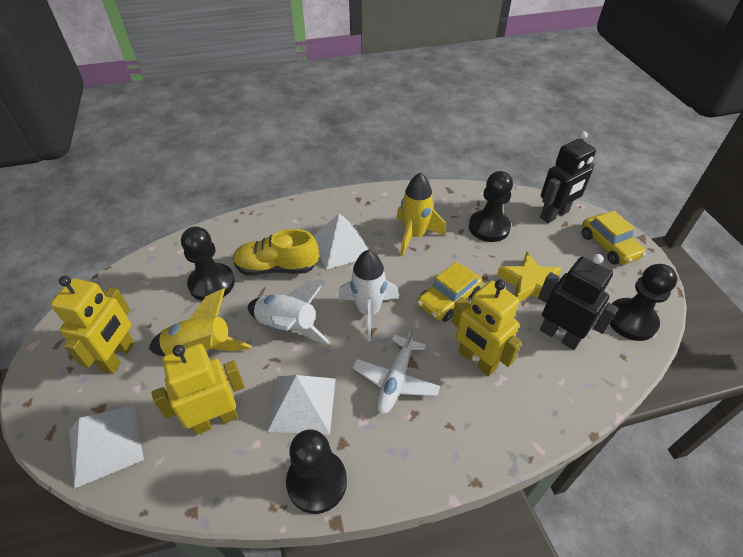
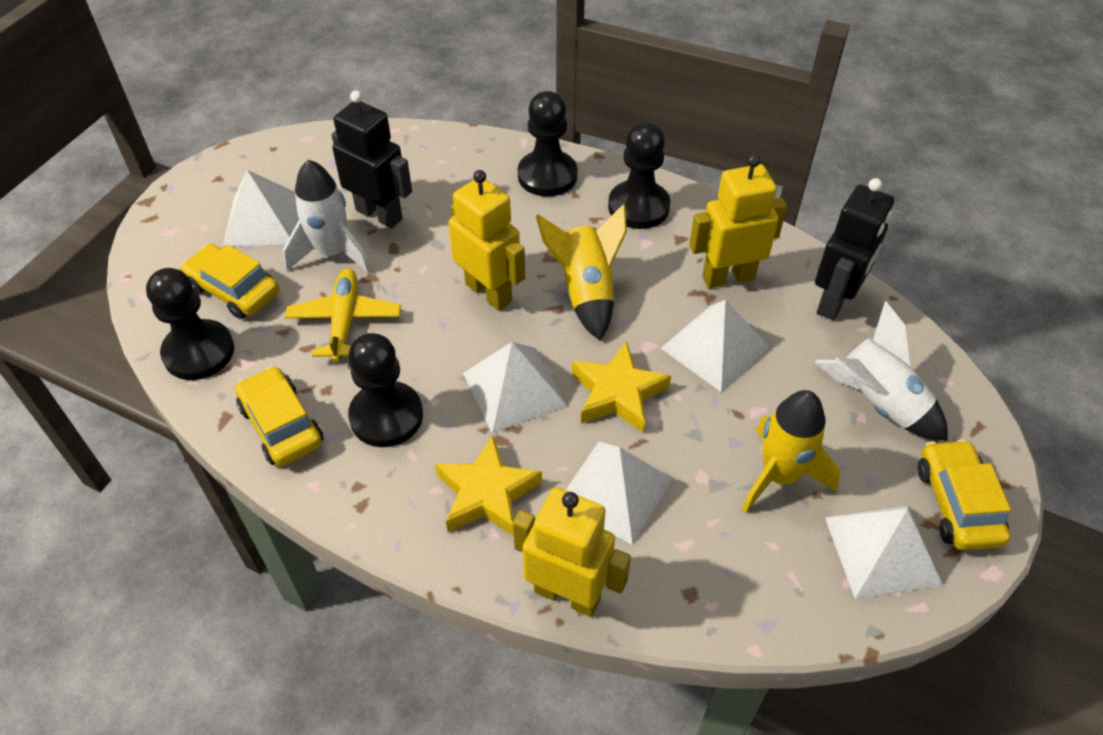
white plane: 1 -> 0
white pyramid: 3 -> 5
yellow car: 2 -> 3
yellow plane: 0 -> 1
yellow shoe: 1 -> 0
yellow star: 1 -> 2

